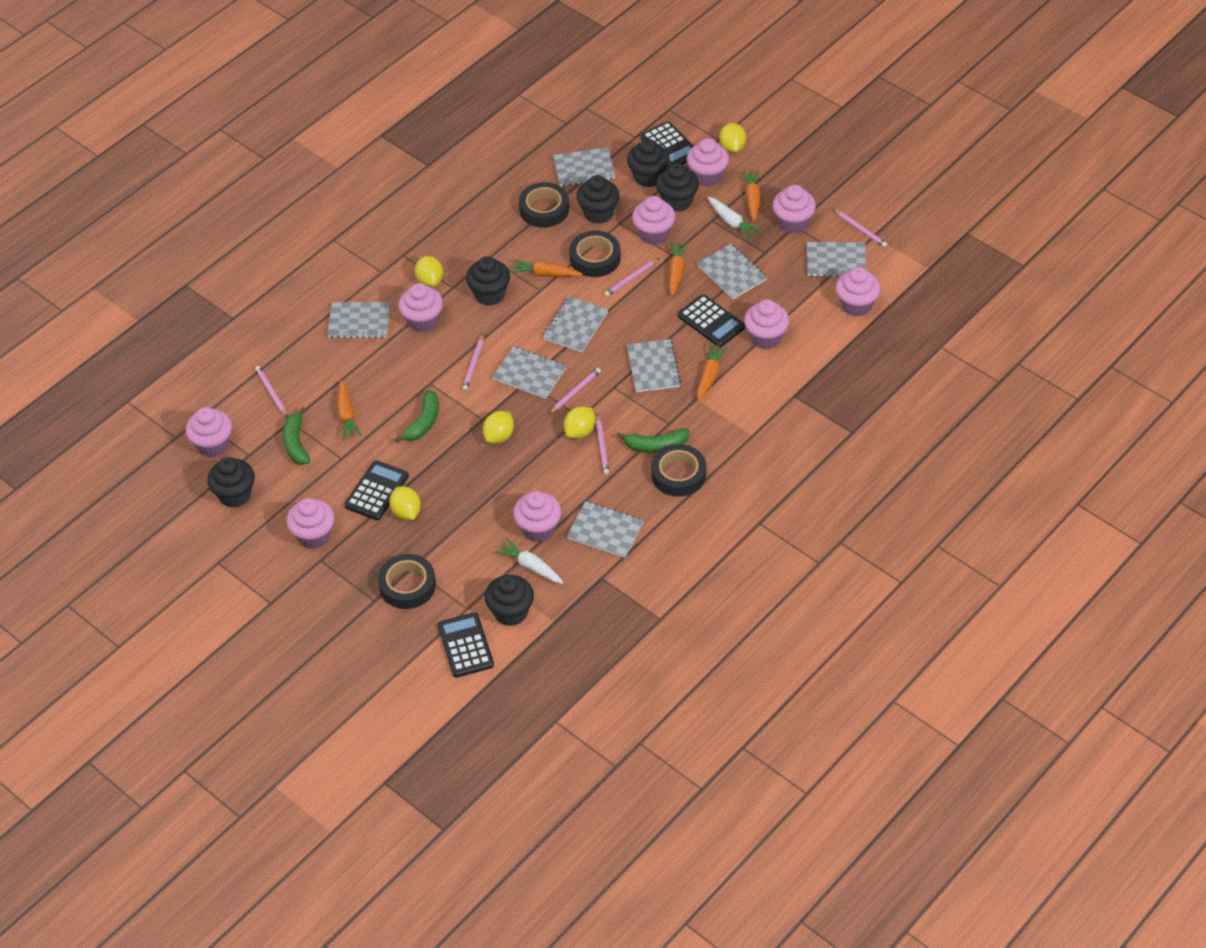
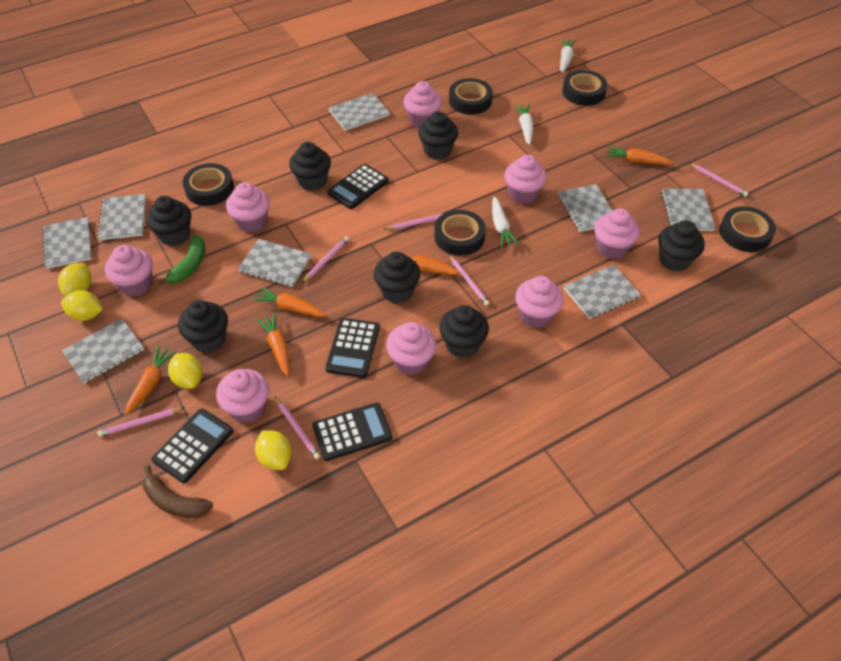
black cupcake: 6 -> 7
black tape: 4 -> 5
brown banana: 0 -> 1
green banana: 3 -> 1
pink cupcake: 9 -> 8
white carrot: 2 -> 3
yellow lemon: 5 -> 4

